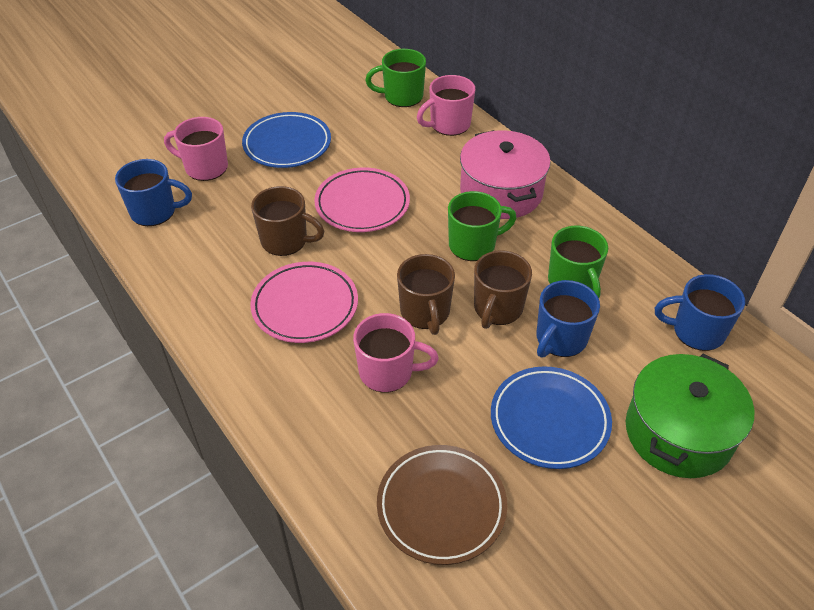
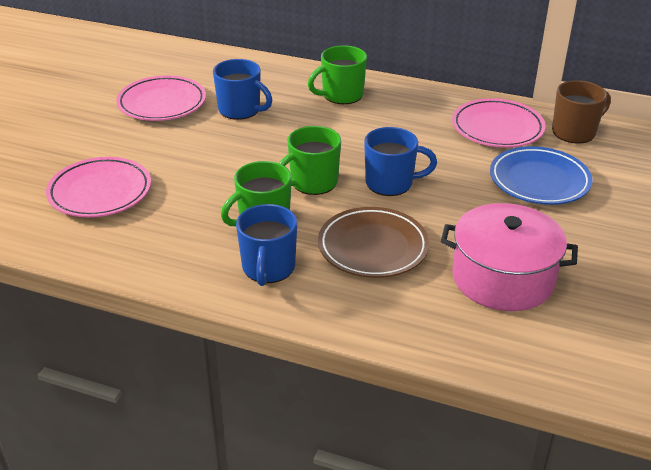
blue plate: 2 -> 1
brown mug: 3 -> 1
green pot: 1 -> 0
pink mug: 3 -> 0
pink plate: 2 -> 3

